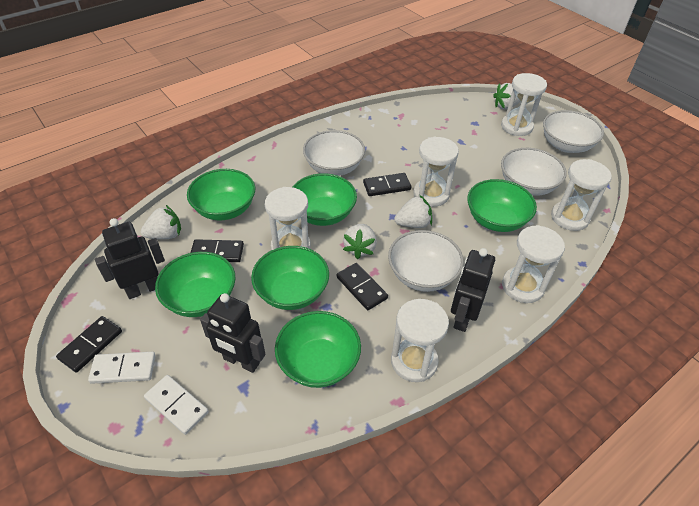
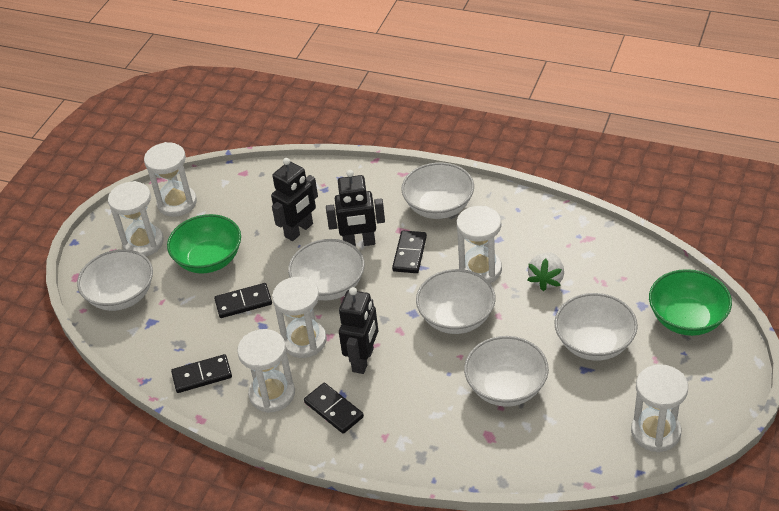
green bowl: 6 -> 2
white bowl: 4 -> 6
white domino: 2 -> 0
white strawberry: 4 -> 1

